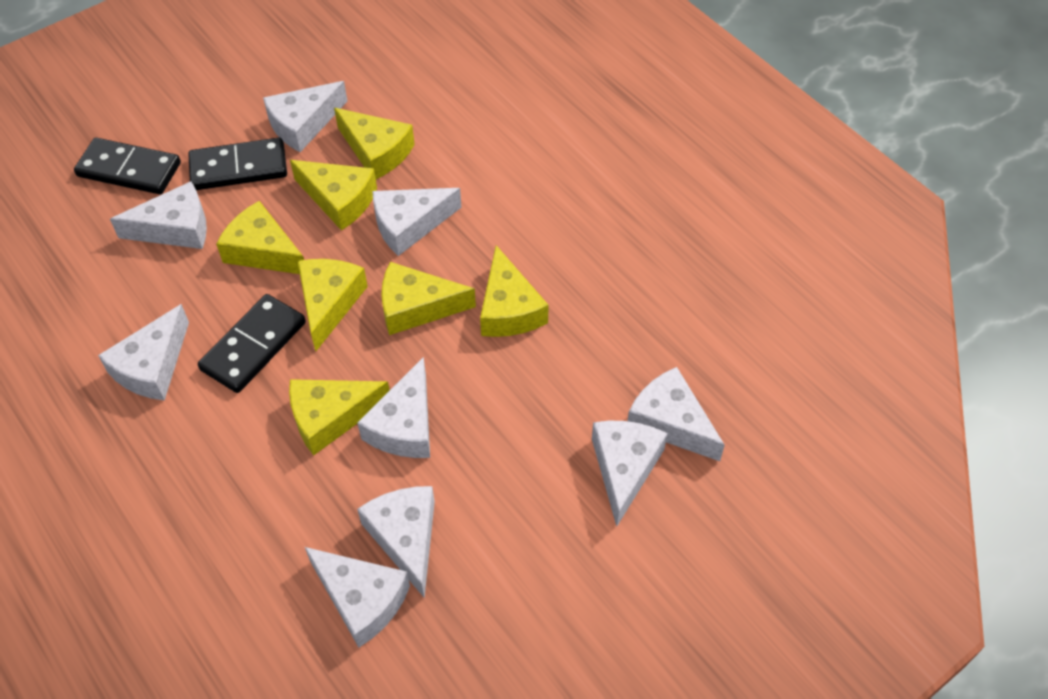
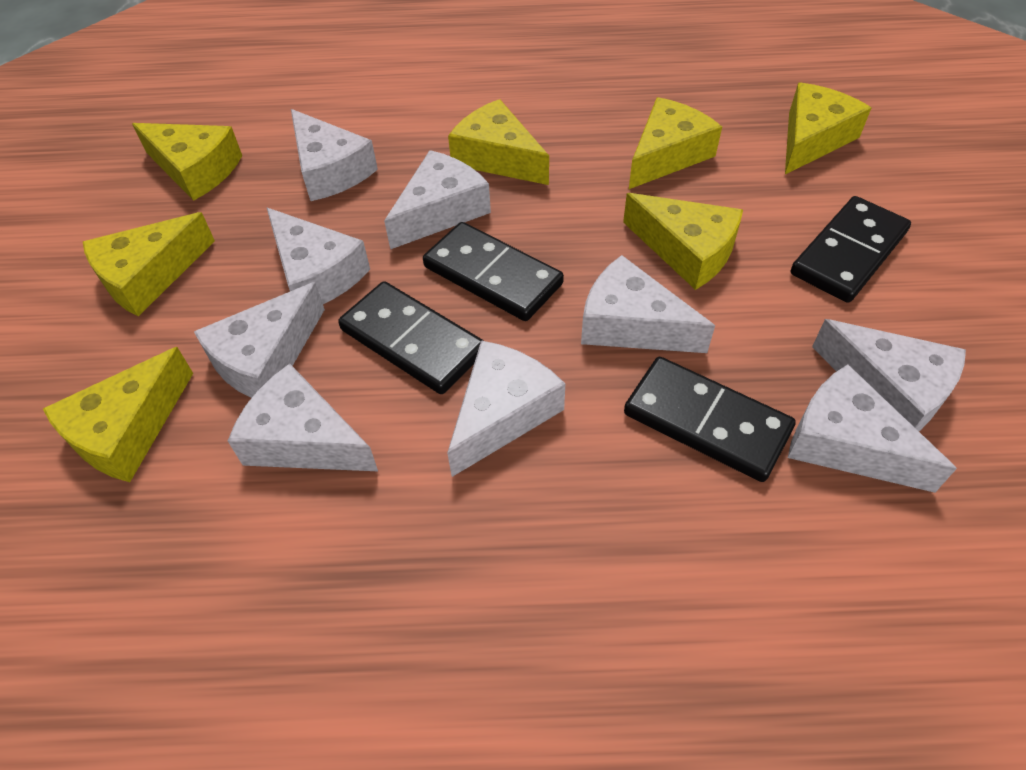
black domino: 3 -> 4

